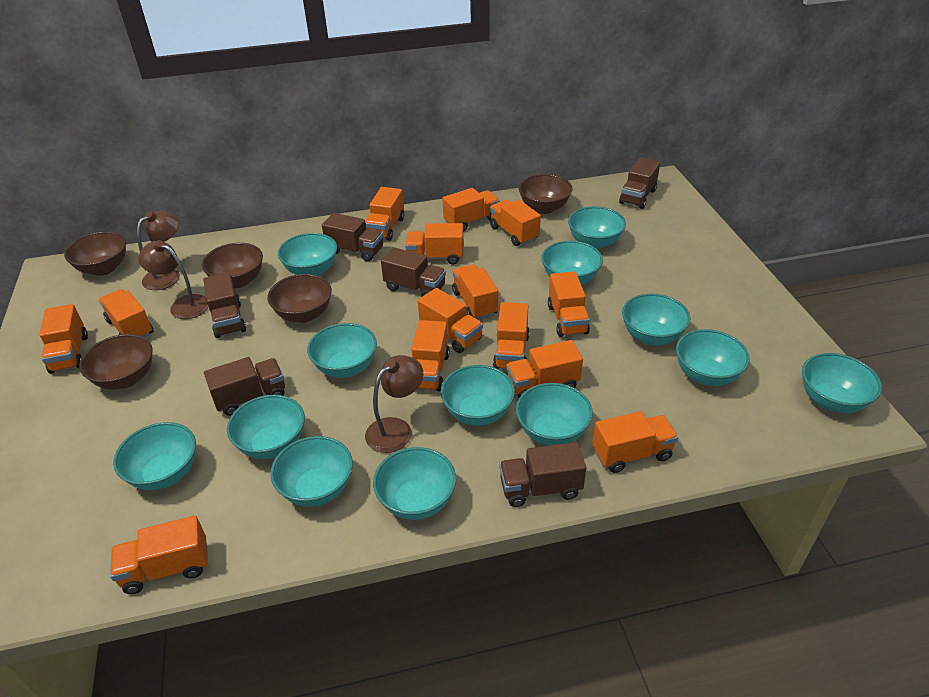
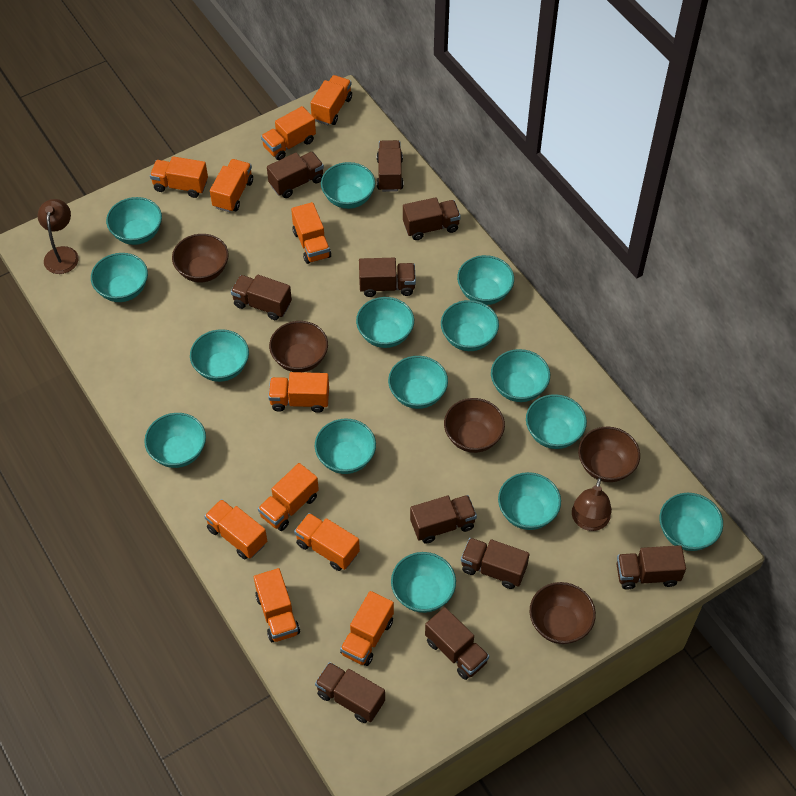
brown lamp: 3 -> 2
brown truck: 6 -> 10
orange truck: 14 -> 11
turquoise bowl: 13 -> 15

